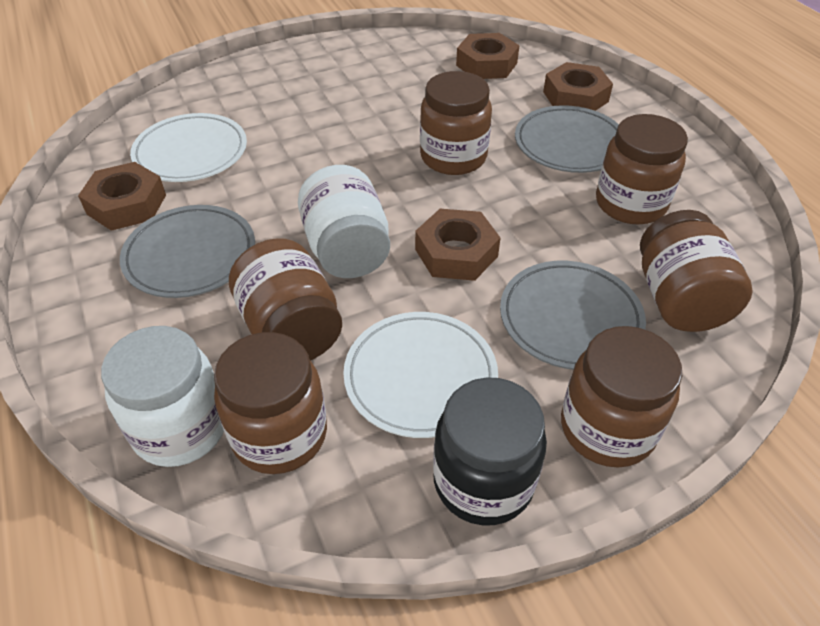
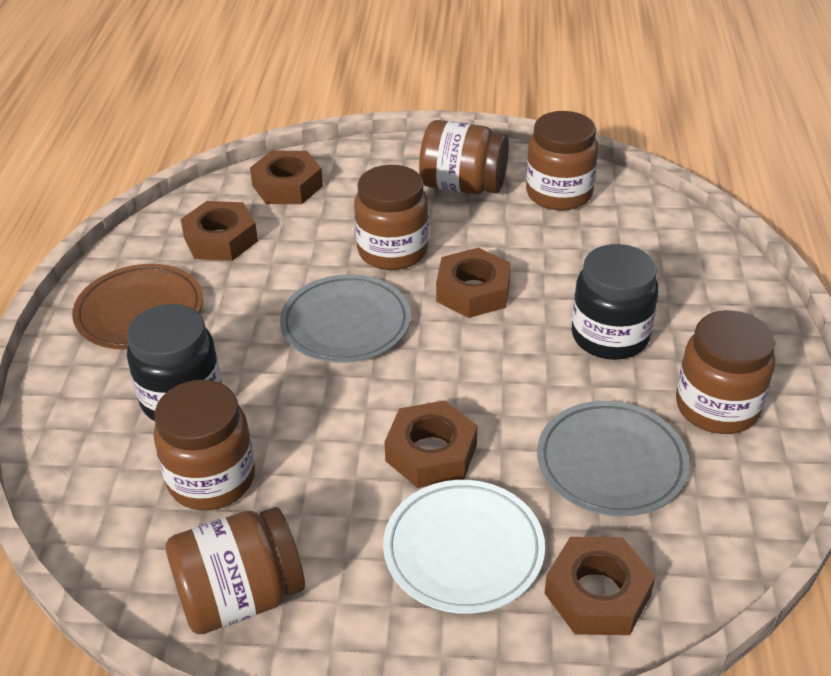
black jar: 1 -> 2
brown nut: 4 -> 5
brown plate: 0 -> 1
grey plate: 3 -> 2
white jar: 2 -> 0
white plate: 2 -> 1

